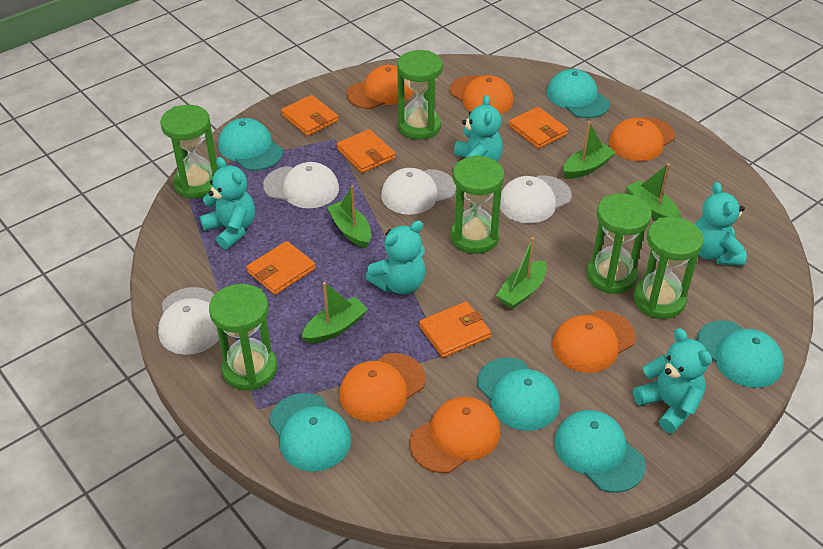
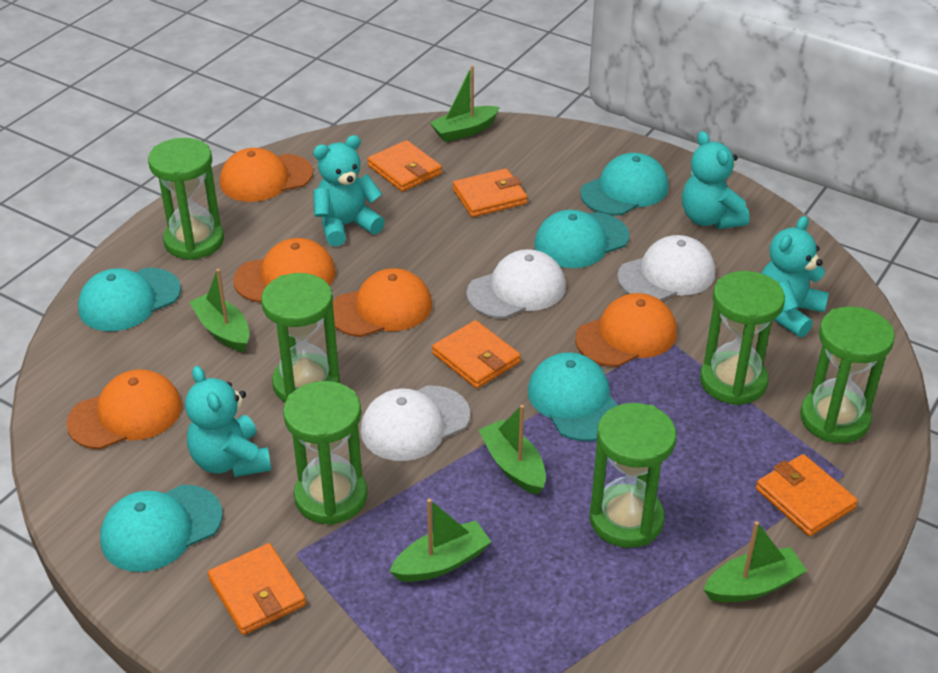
orange cap: 6 -> 5
turquoise cap: 6 -> 5
turquoise teddy bear: 5 -> 4
white cap: 4 -> 3

